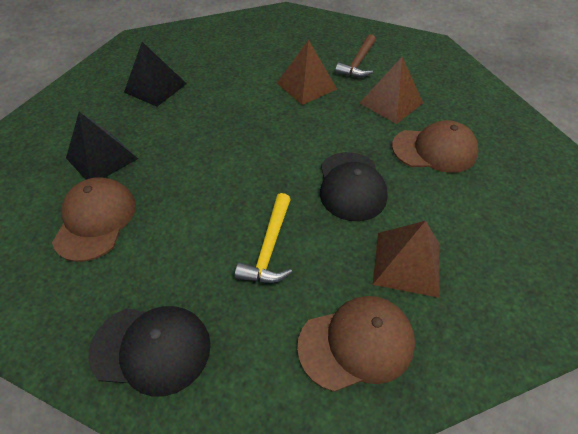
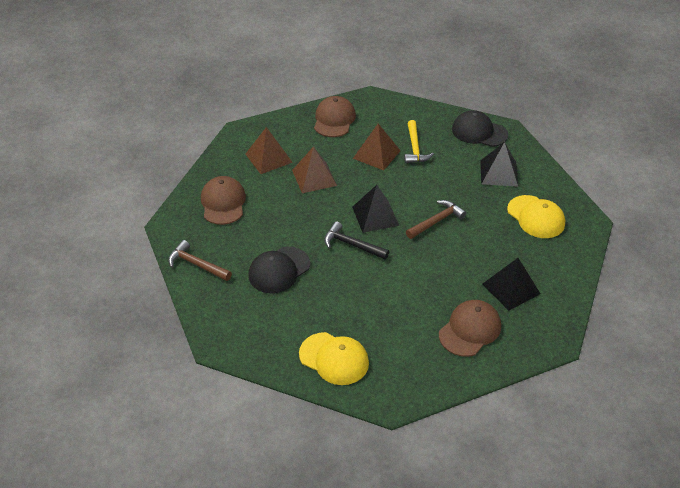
black hammer: 0 -> 1
black pyramid: 2 -> 3
brown hammer: 1 -> 2
yellow cap: 0 -> 2

